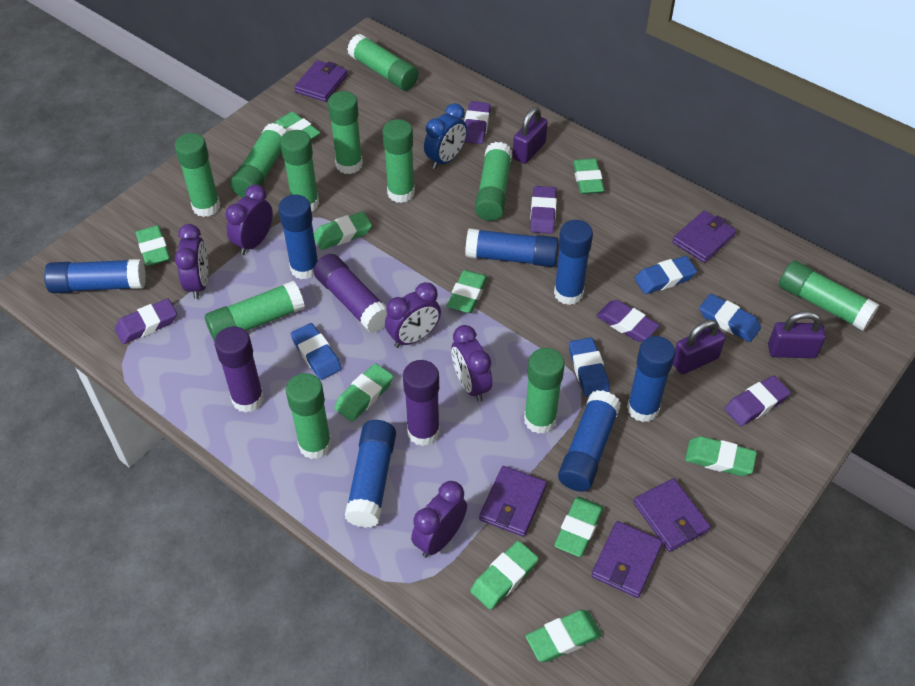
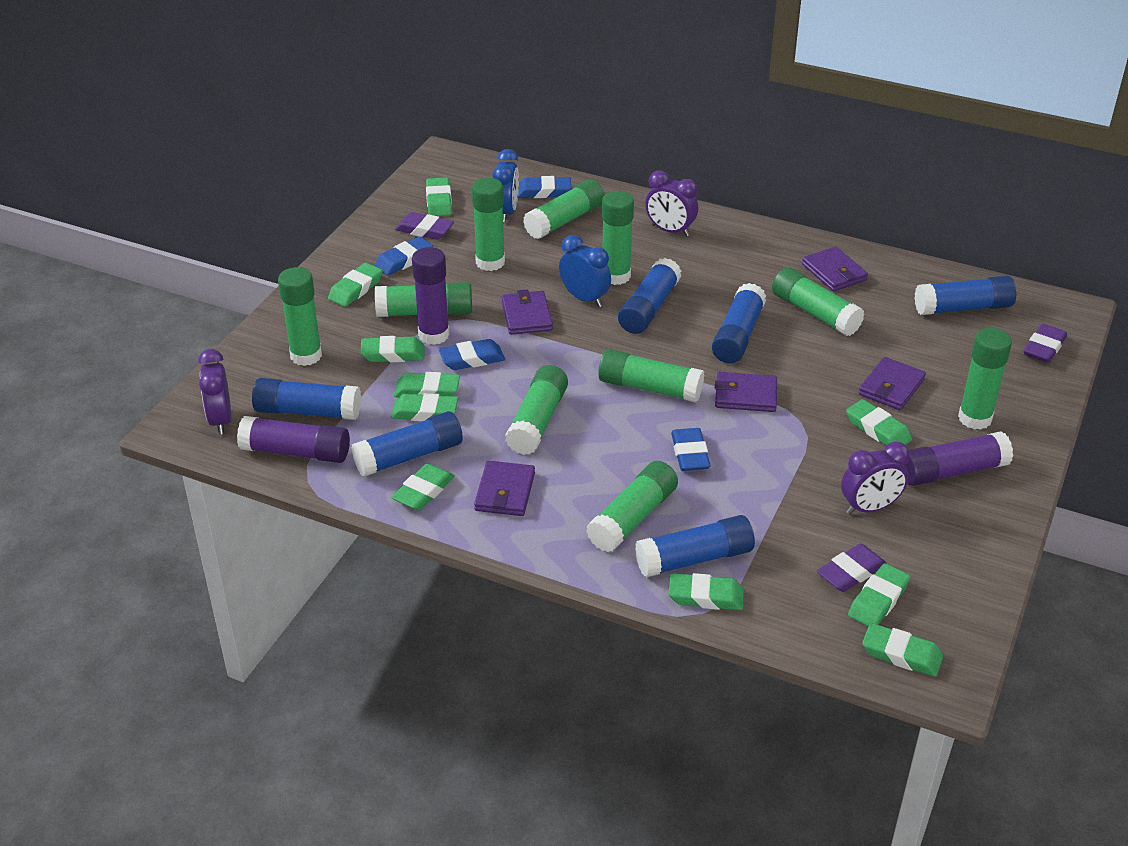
blue clock: 1 -> 2
blue glue stick: 7 -> 6
green glue stick: 11 -> 10
purple clock: 5 -> 3
purple eraser: 5 -> 3
purple padlock: 3 -> 0

